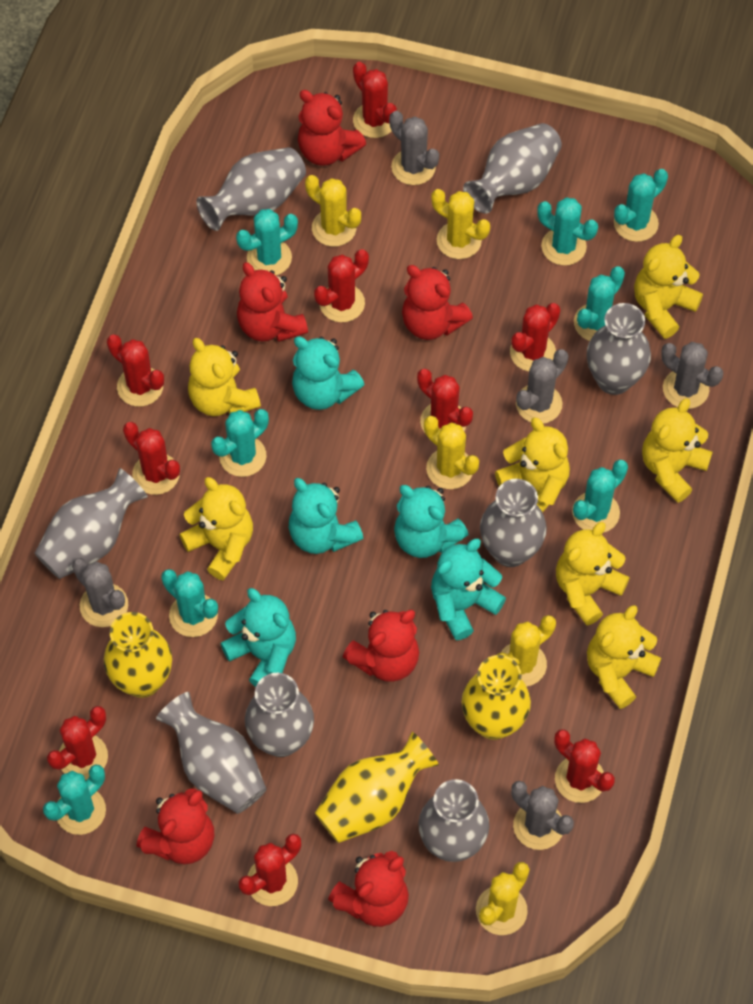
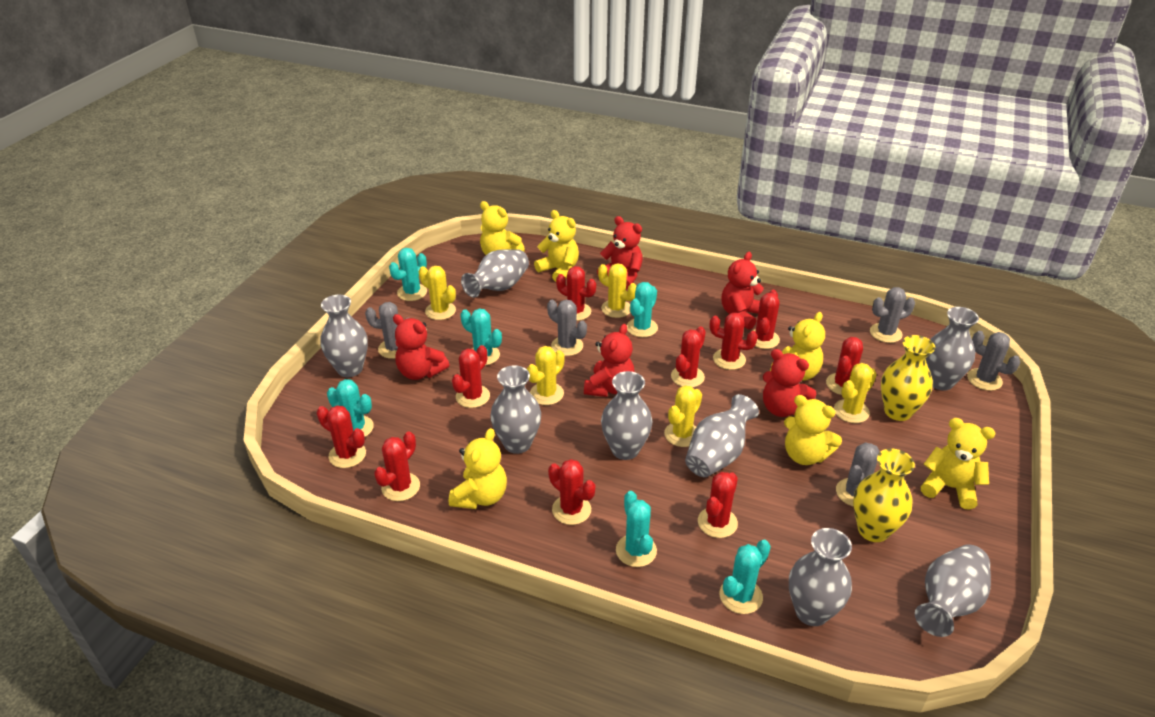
red cactus: 9 -> 10
red teddy bear: 6 -> 5
turquoise cactus: 8 -> 6
turquoise teddy bear: 5 -> 0
yellow teddy bear: 7 -> 6
yellow vase: 3 -> 2

